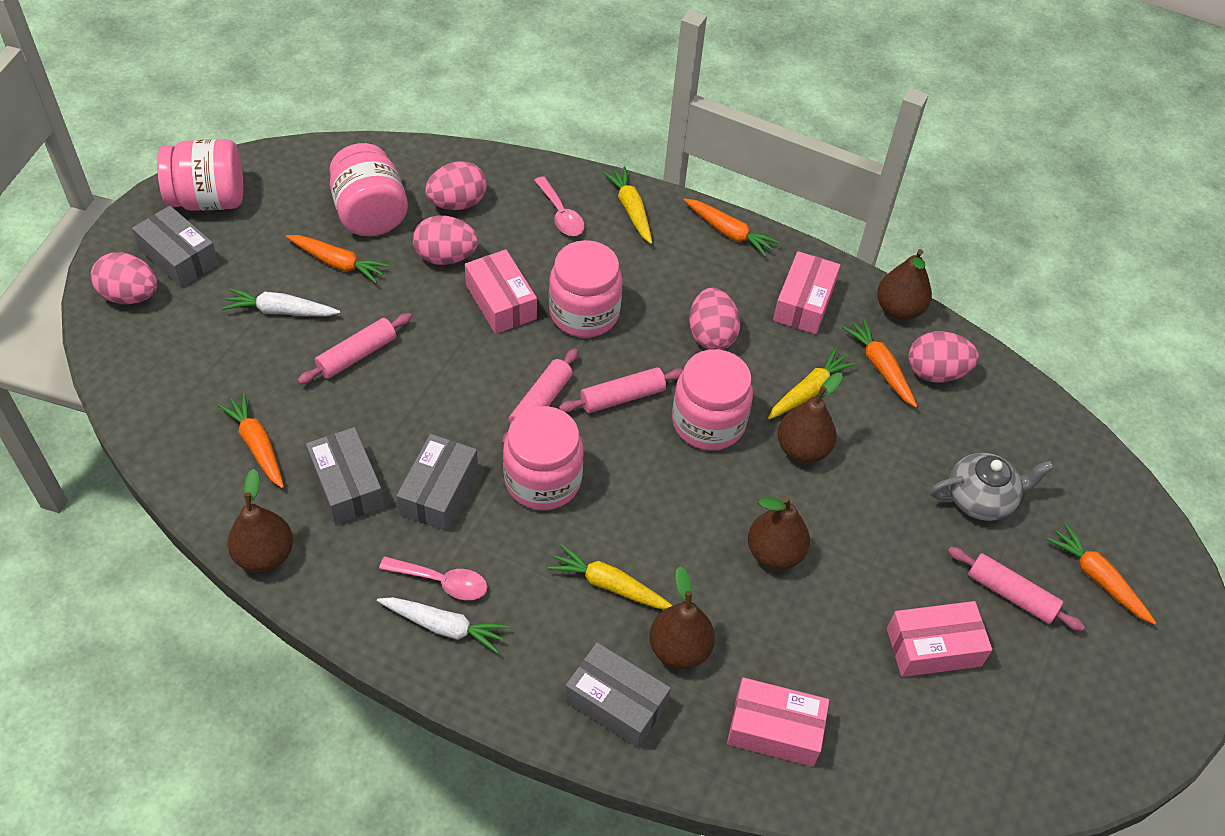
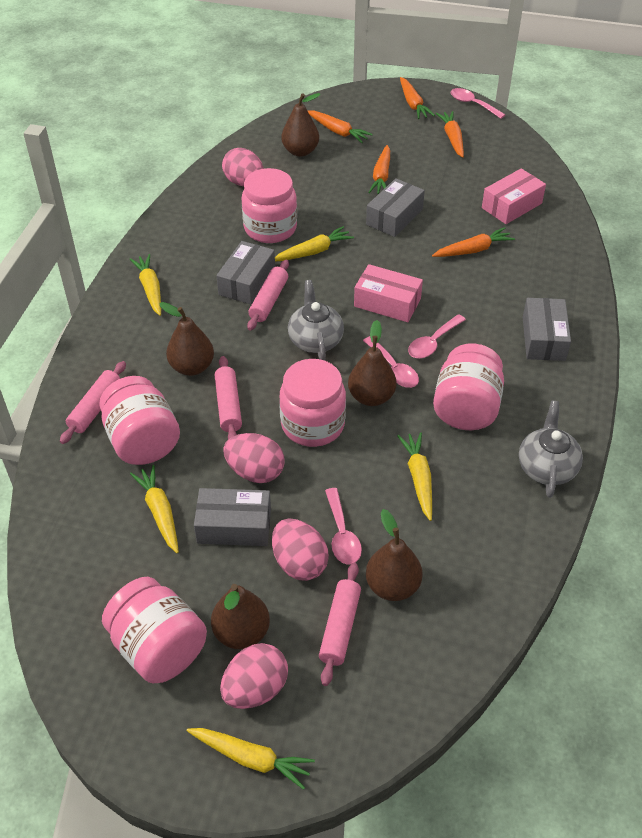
grey teapot: 1 -> 2
pink box: 4 -> 2
pink egg: 5 -> 4
pink spoon: 2 -> 4
white carrot: 2 -> 0
yellow carrot: 3 -> 5

